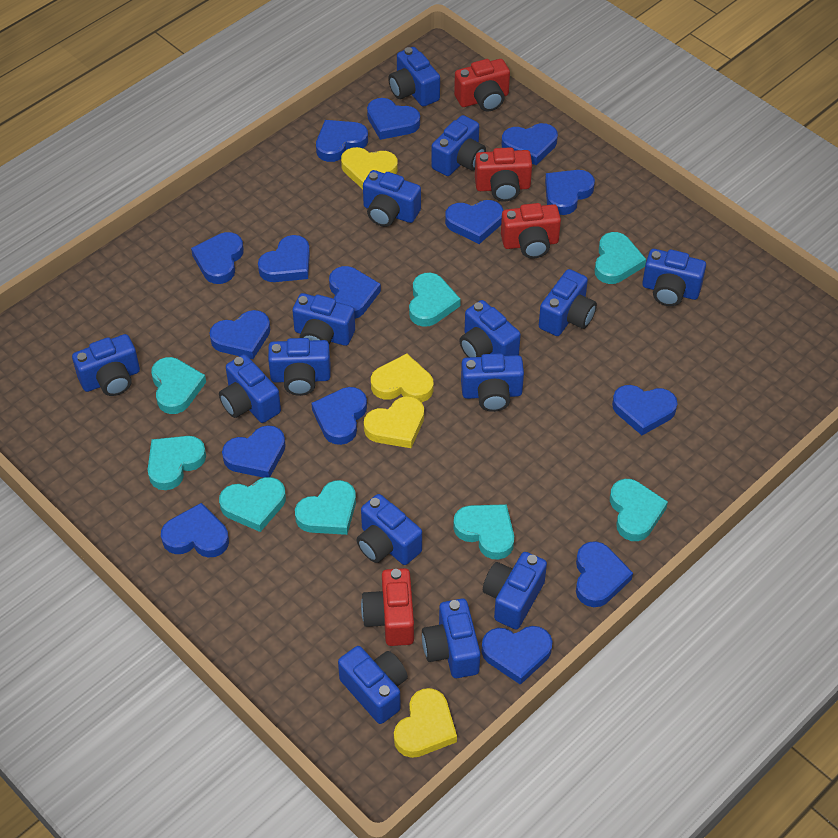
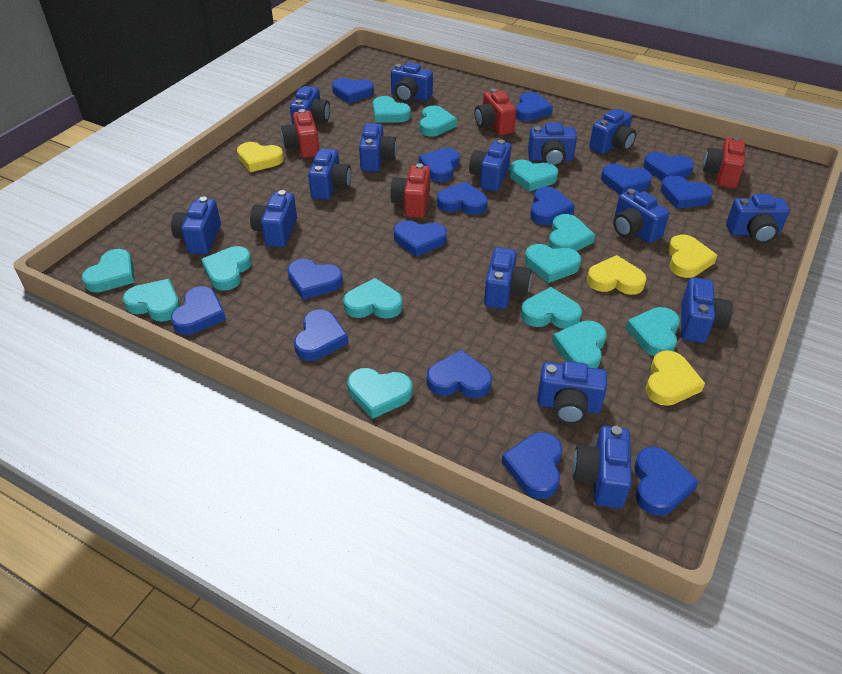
turquoise heart: 8 -> 13

